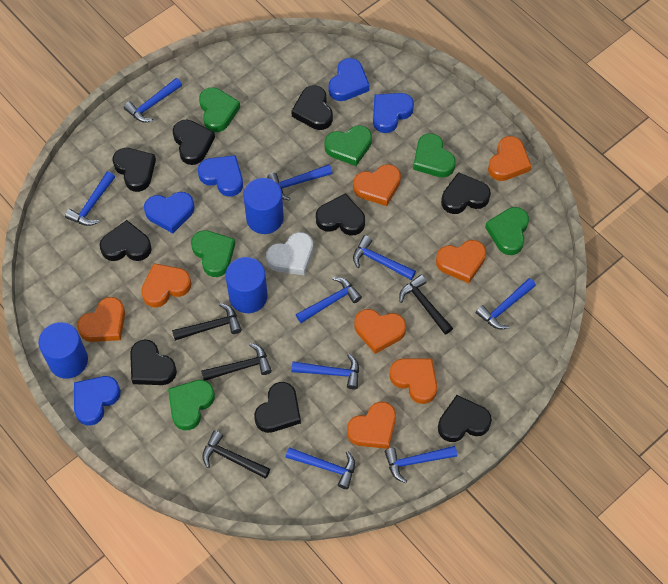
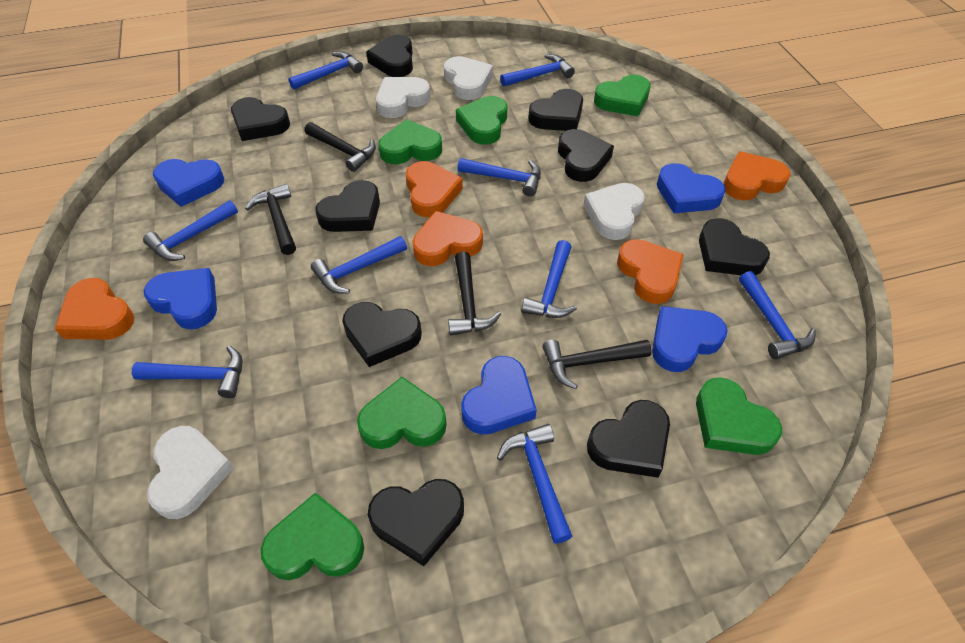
blue cylinder: 3 -> 0
orange heart: 8 -> 5
white heart: 1 -> 4

